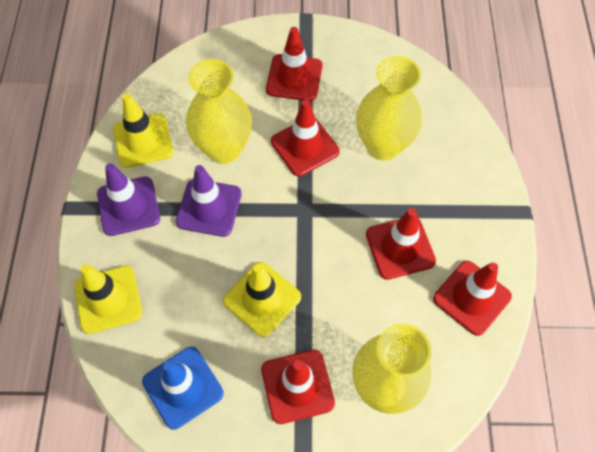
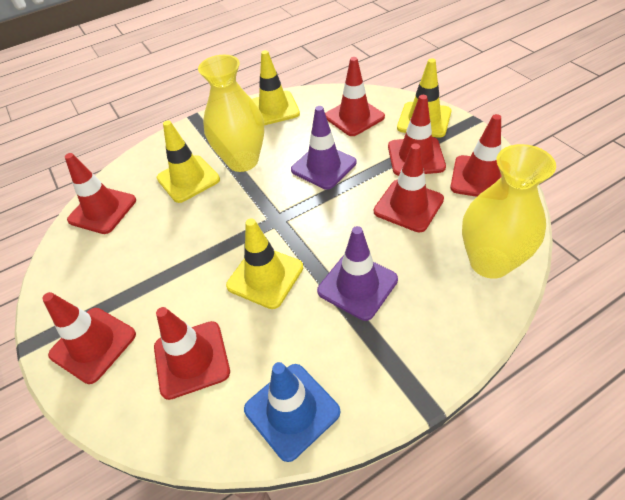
red traffic cone: 5 -> 7
yellow traffic cone: 3 -> 4
yellow vase: 3 -> 2

